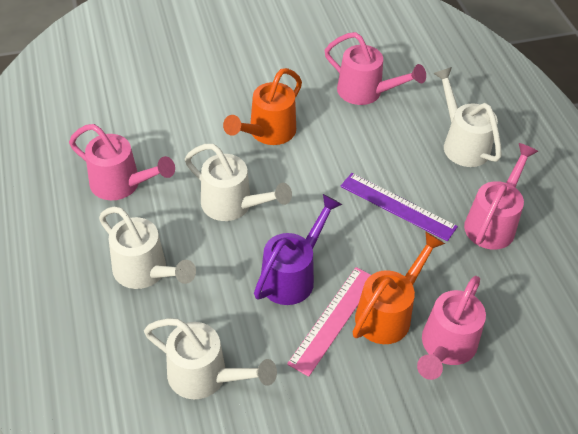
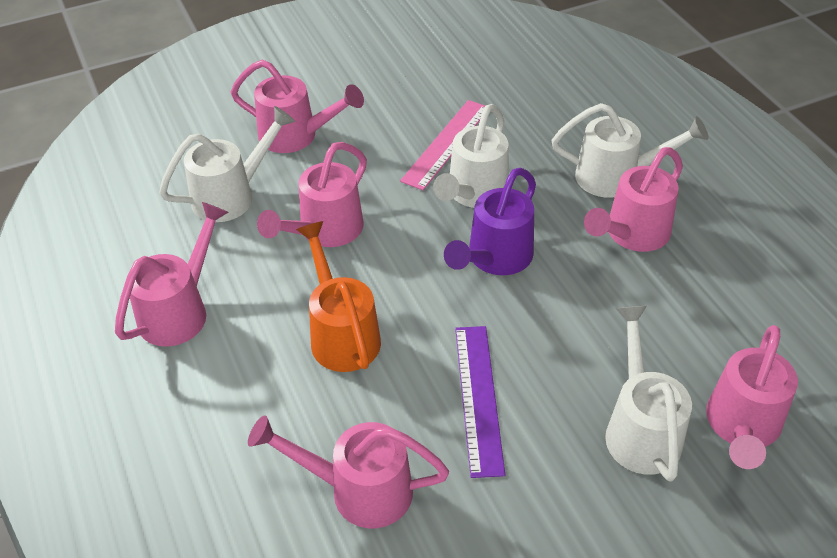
orange watering can: 2 -> 1
pink watering can: 4 -> 6

